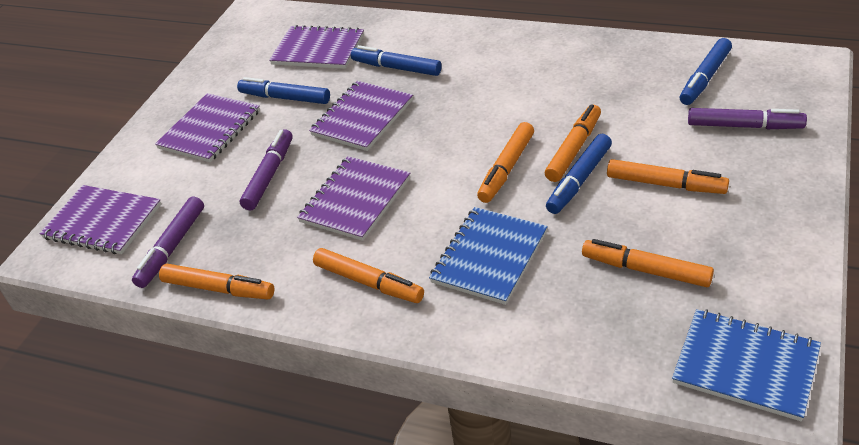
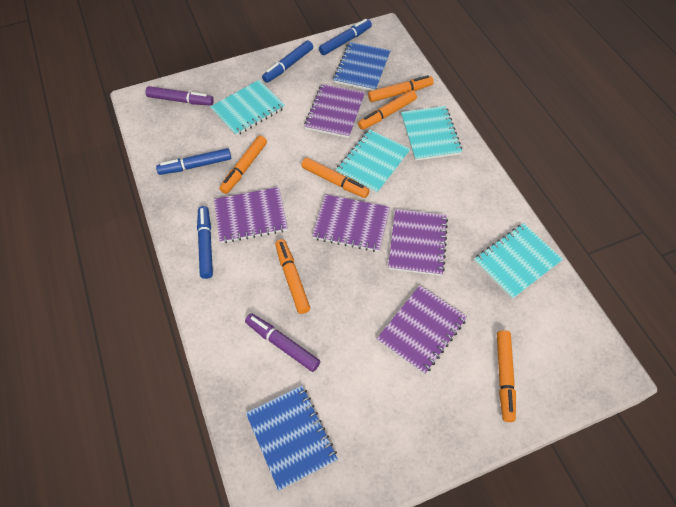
purple marker: 3 -> 2
turquoise notebook: 0 -> 4

